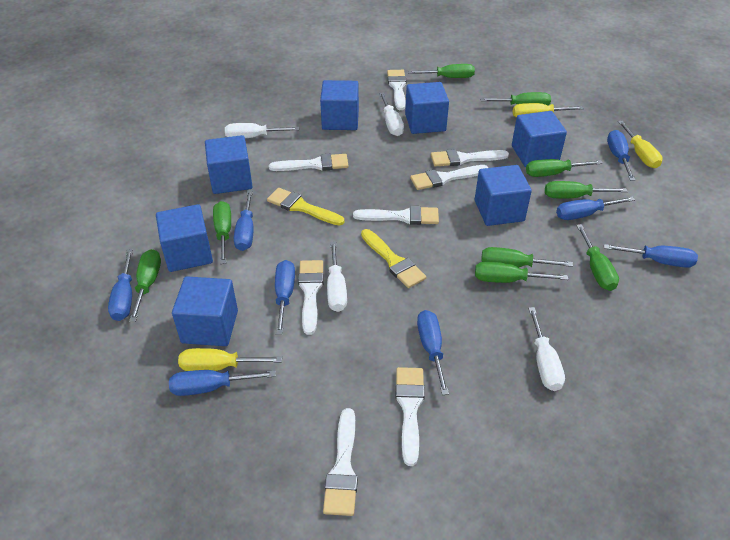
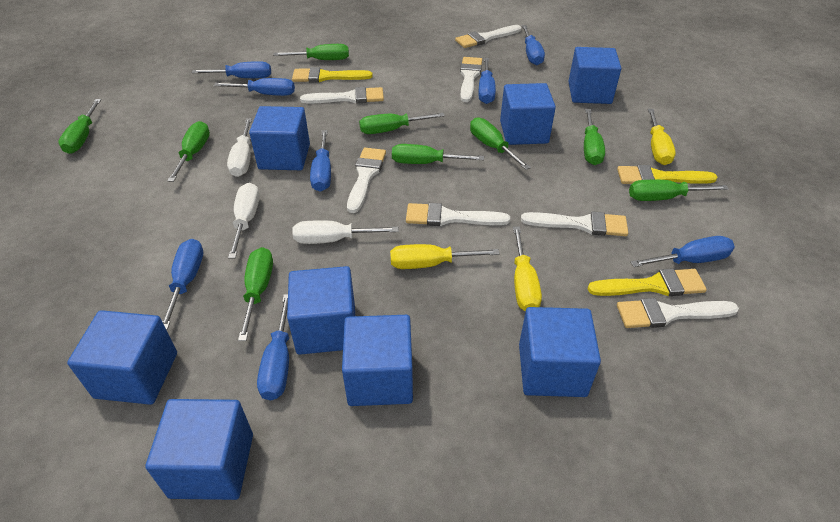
blue cube: 7 -> 8
white brush: 8 -> 7
white screwdriver: 4 -> 3
yellow brush: 2 -> 3

